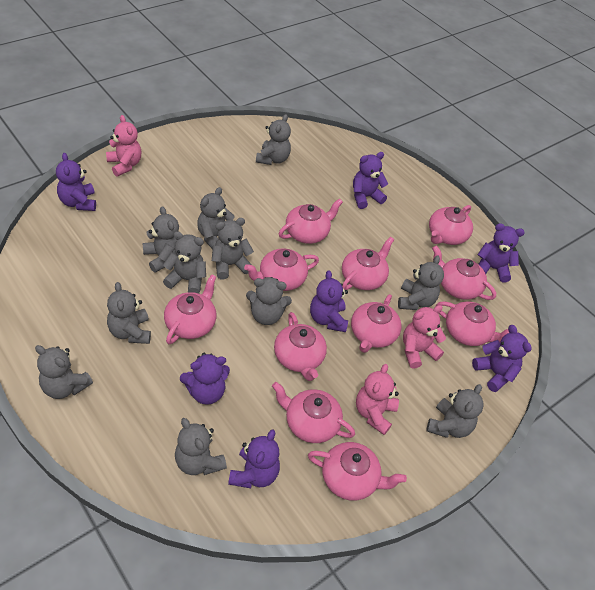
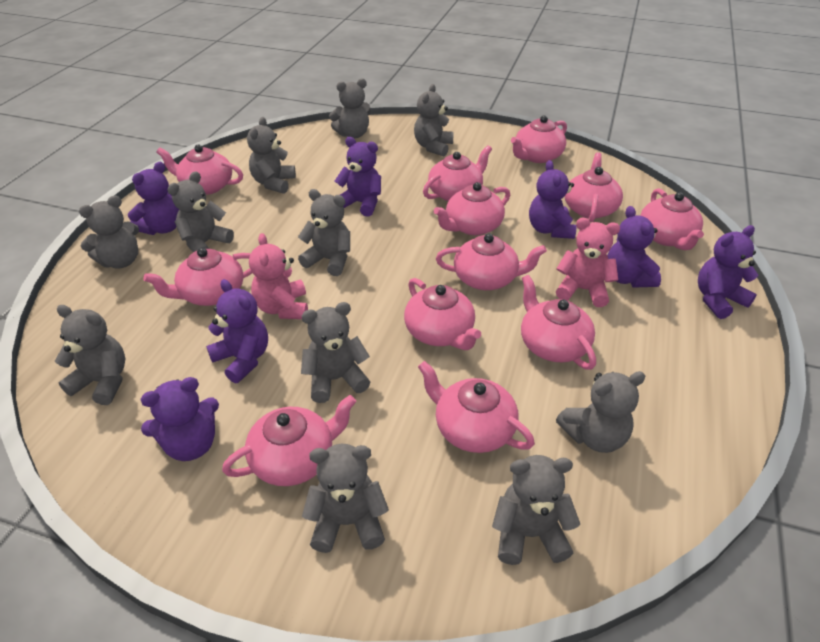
pink teapot: 11 -> 12
pink teddy bear: 3 -> 2

